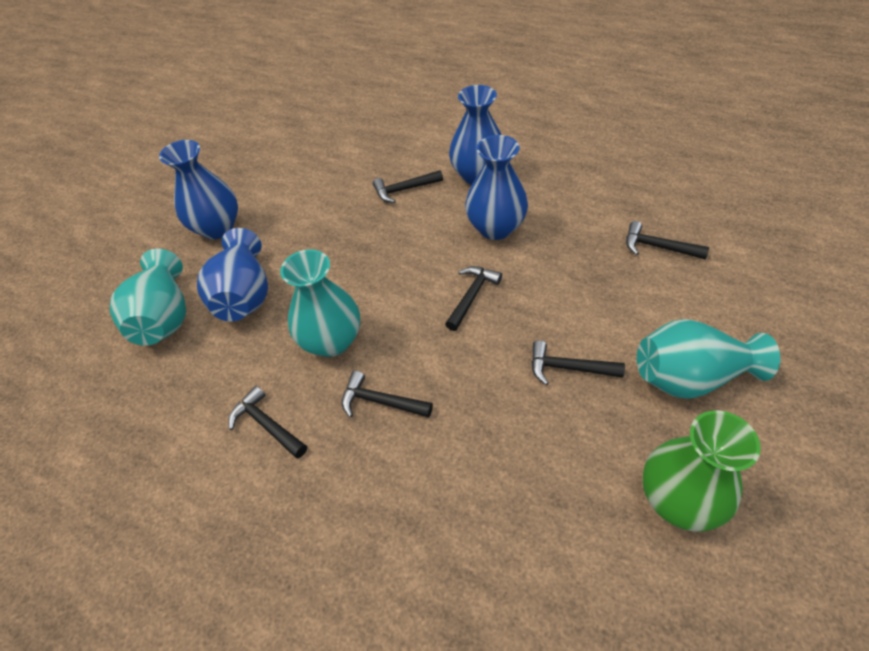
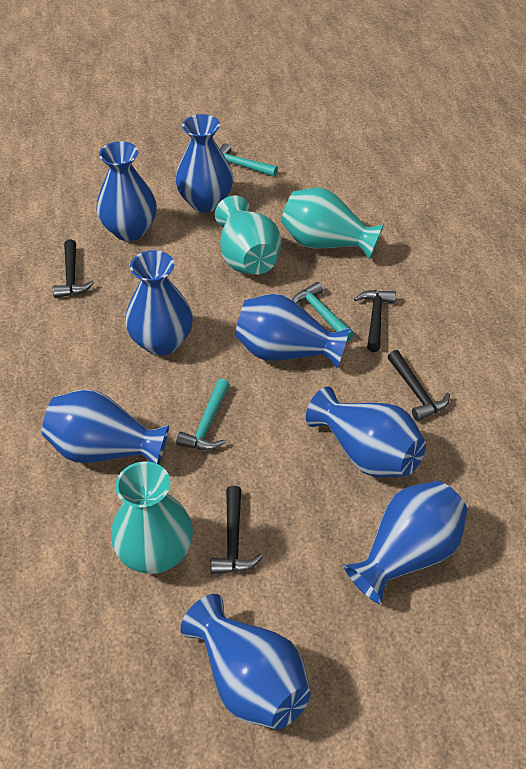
black hammer: 6 -> 4
blue vase: 4 -> 8
green vase: 1 -> 0
turquoise hammer: 0 -> 3

